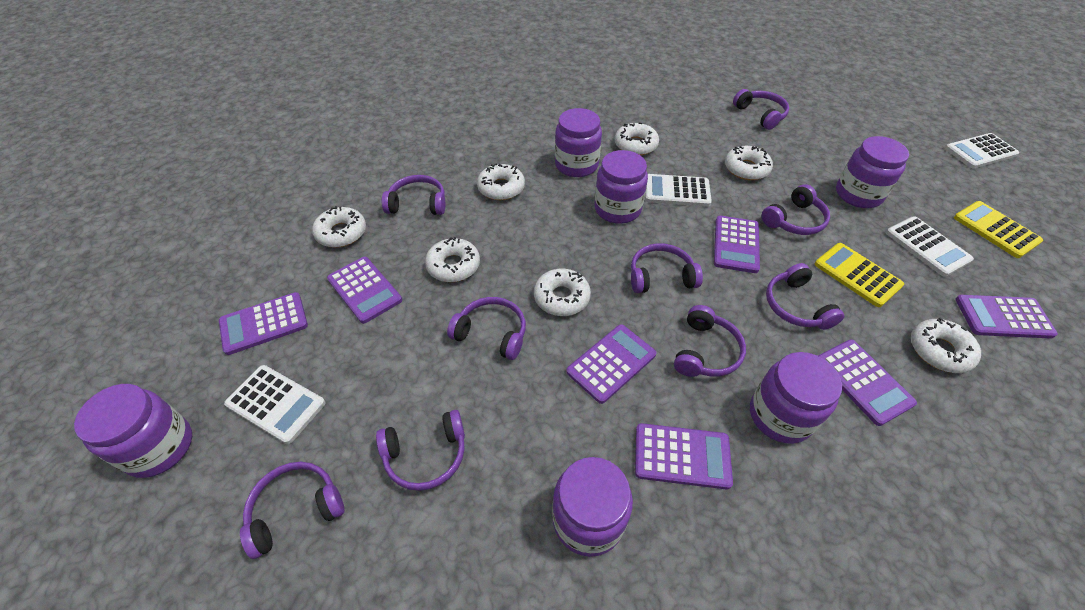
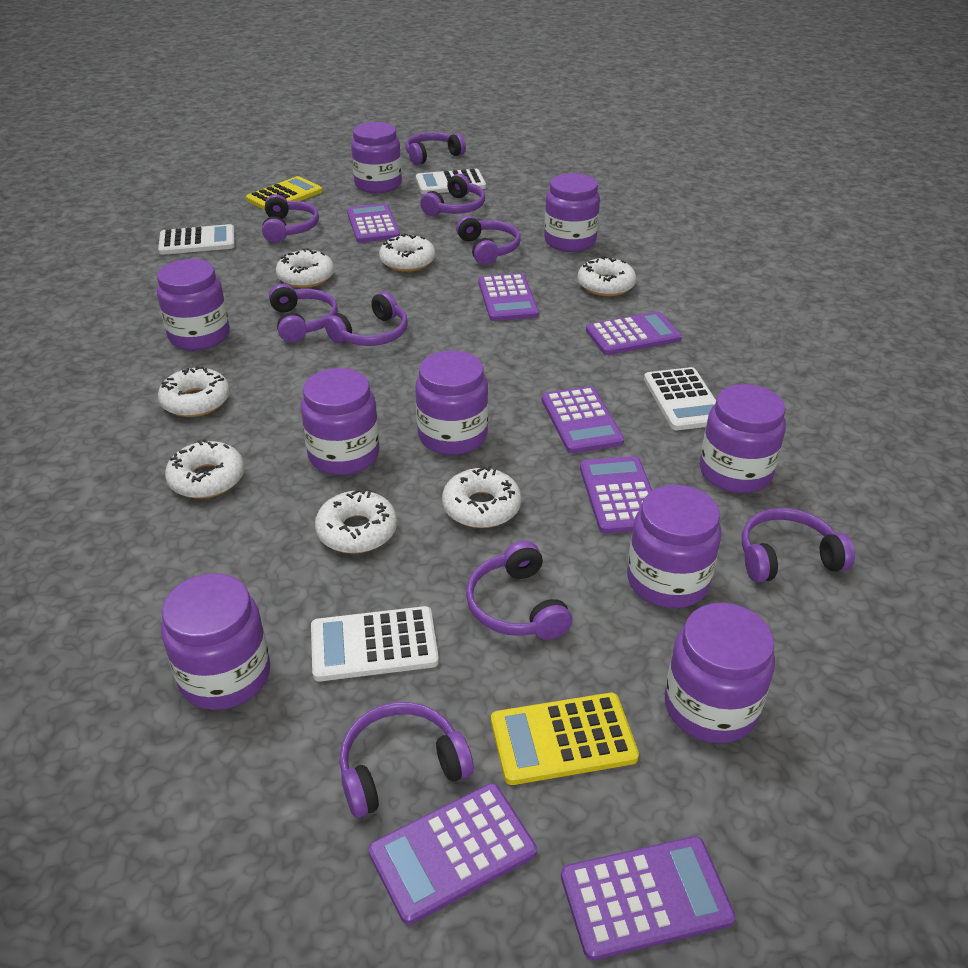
purple jar: 6 -> 9

